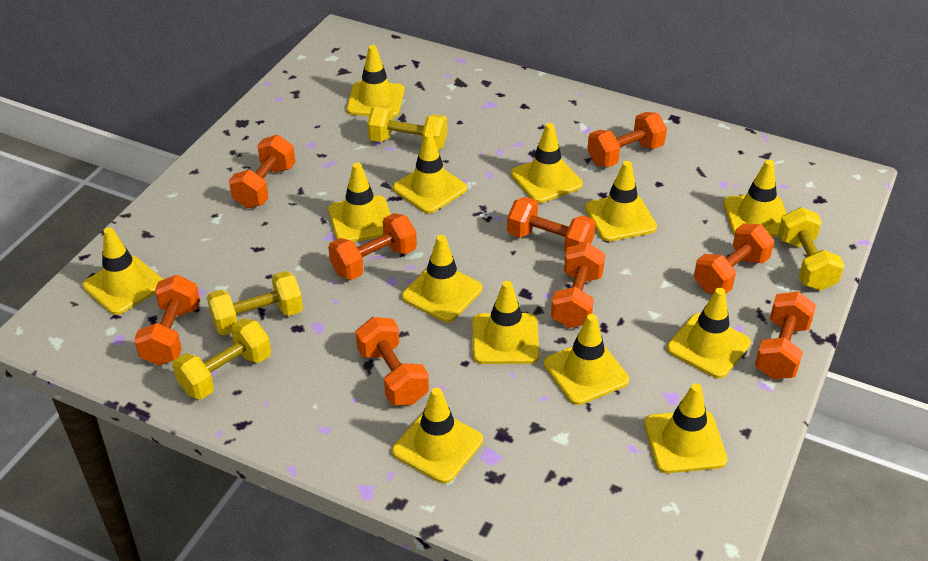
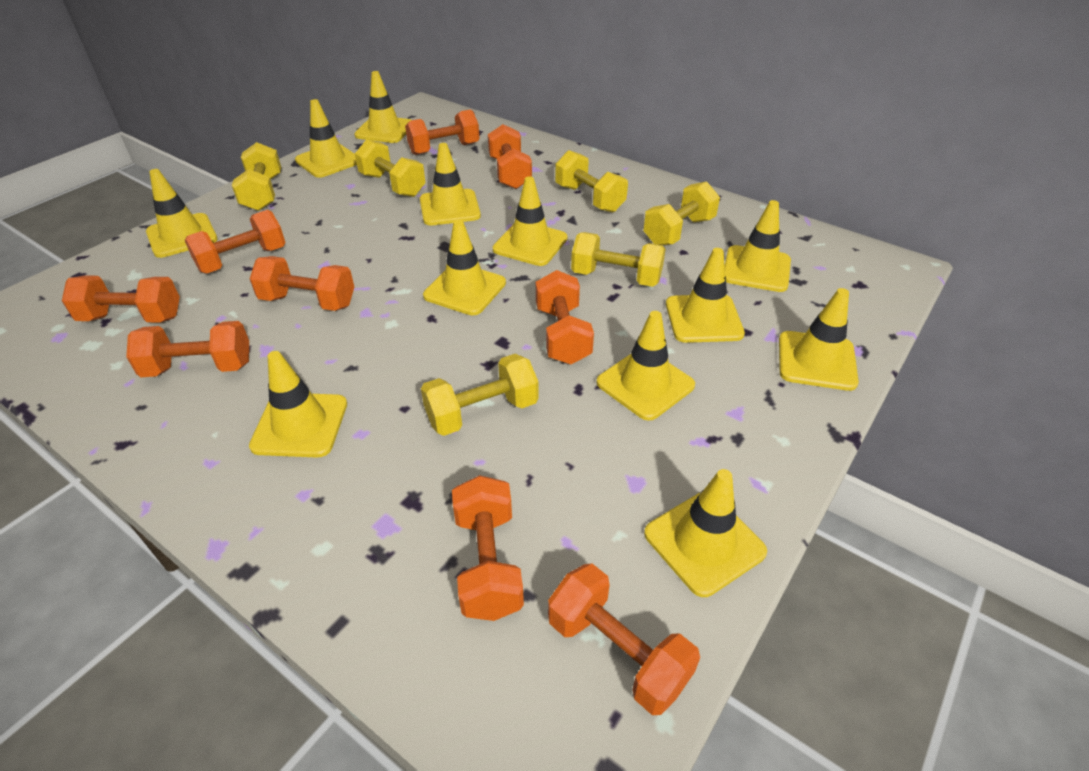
yellow dumbbell: 4 -> 6
yellow traffic cone: 13 -> 12

